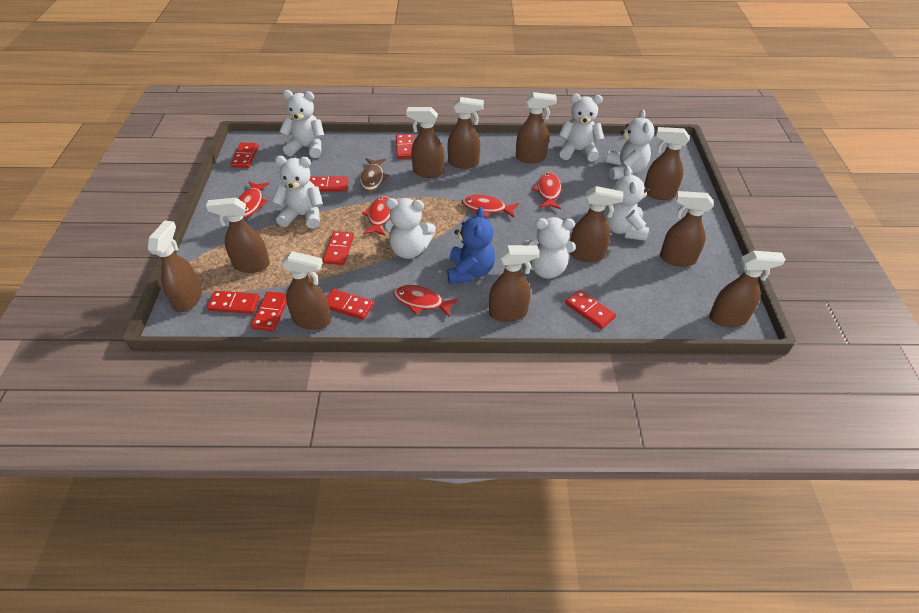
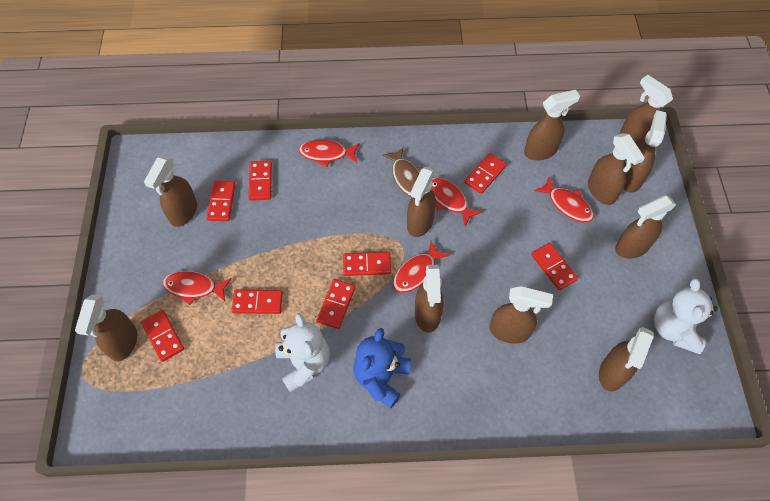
white teddy bear: 7 -> 2

